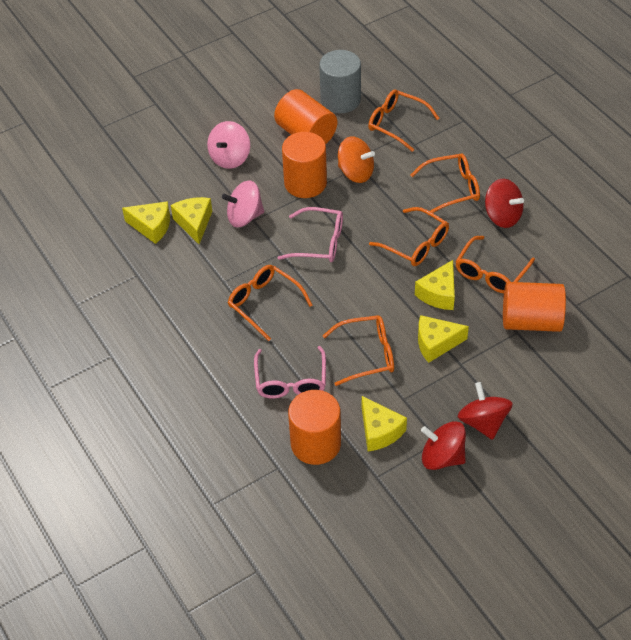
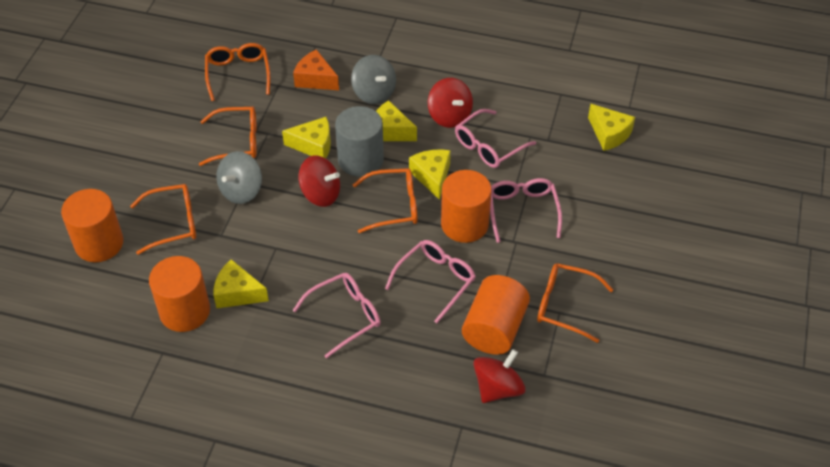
grey spinning top: 0 -> 2
orange cheese: 0 -> 1
orange glasses: 6 -> 5
orange spinning top: 1 -> 0
pink glasses: 2 -> 4
pink spinning top: 2 -> 0

